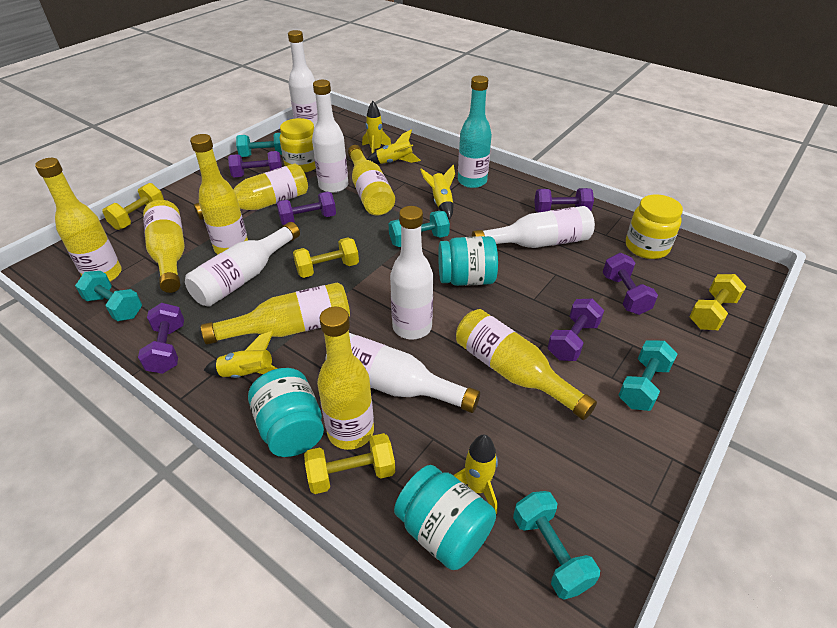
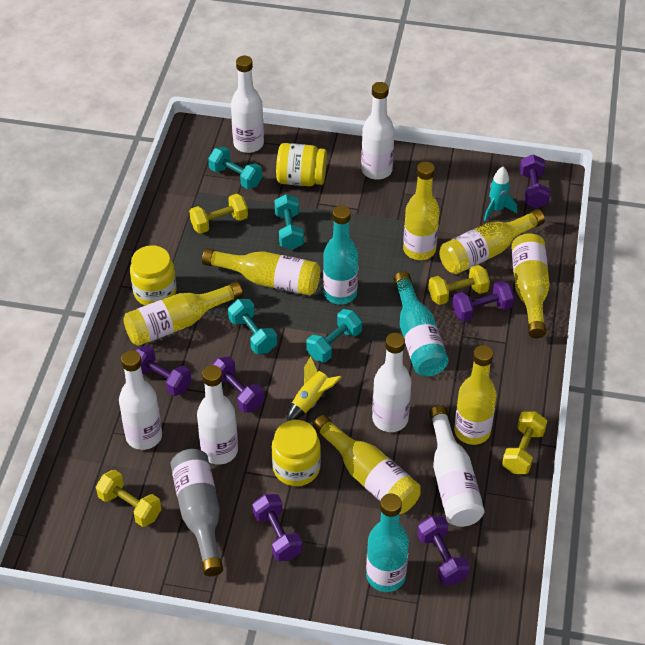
grey bottle: 0 -> 1
turquoise bottle: 1 -> 3
turquoise dumbbell: 5 -> 4
turquoise jar: 3 -> 0
turquoise rocket: 0 -> 1
yellow bottle: 8 -> 7
yellow jar: 2 -> 3
yellow rocket: 5 -> 1

